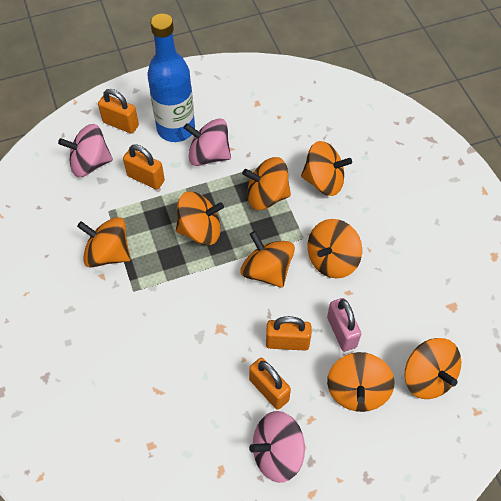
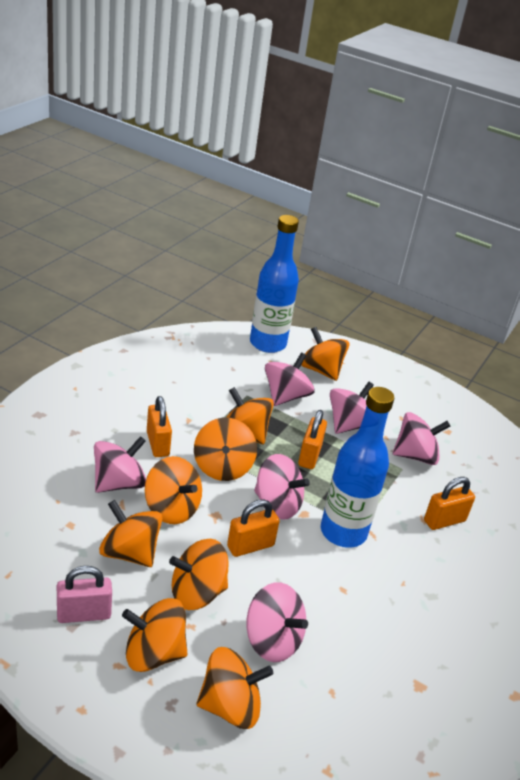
blue bottle: 1 -> 2
pink spinning top: 3 -> 6

